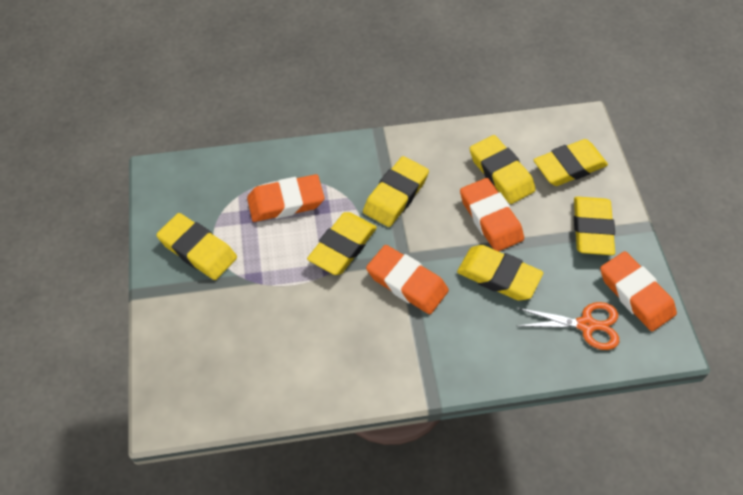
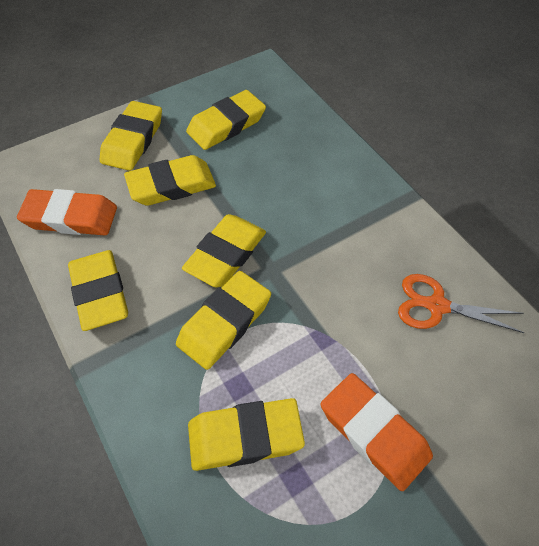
orange eraser: 4 -> 2

